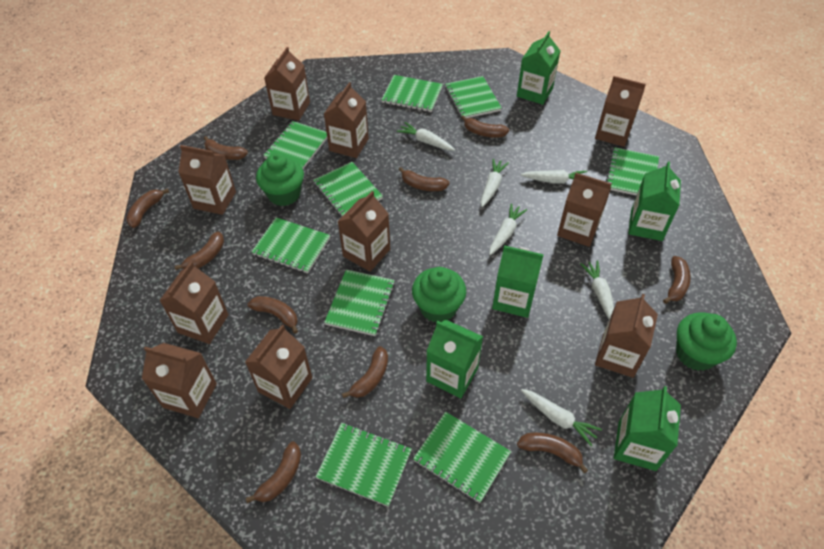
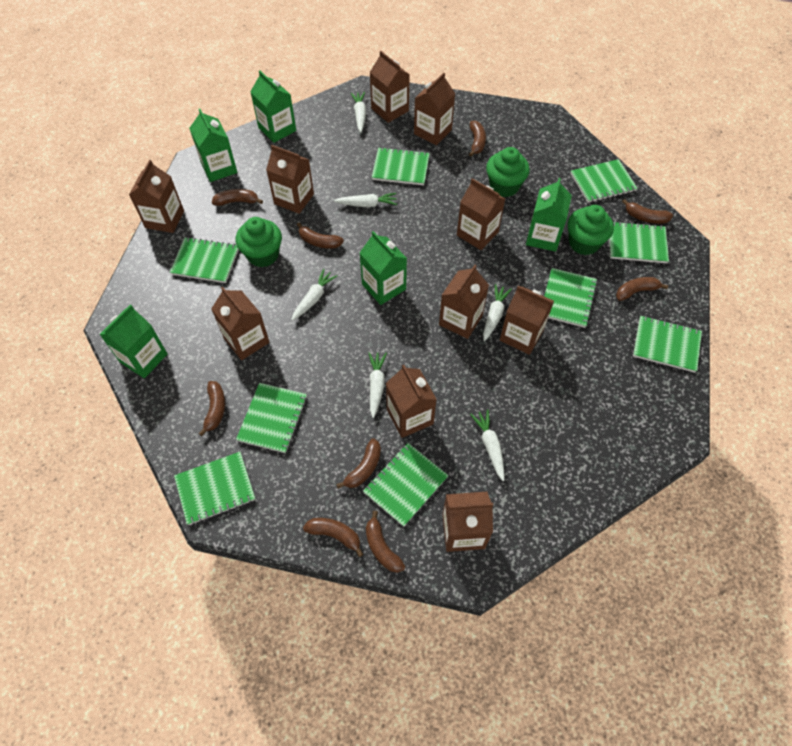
brown banana: 10 -> 9

